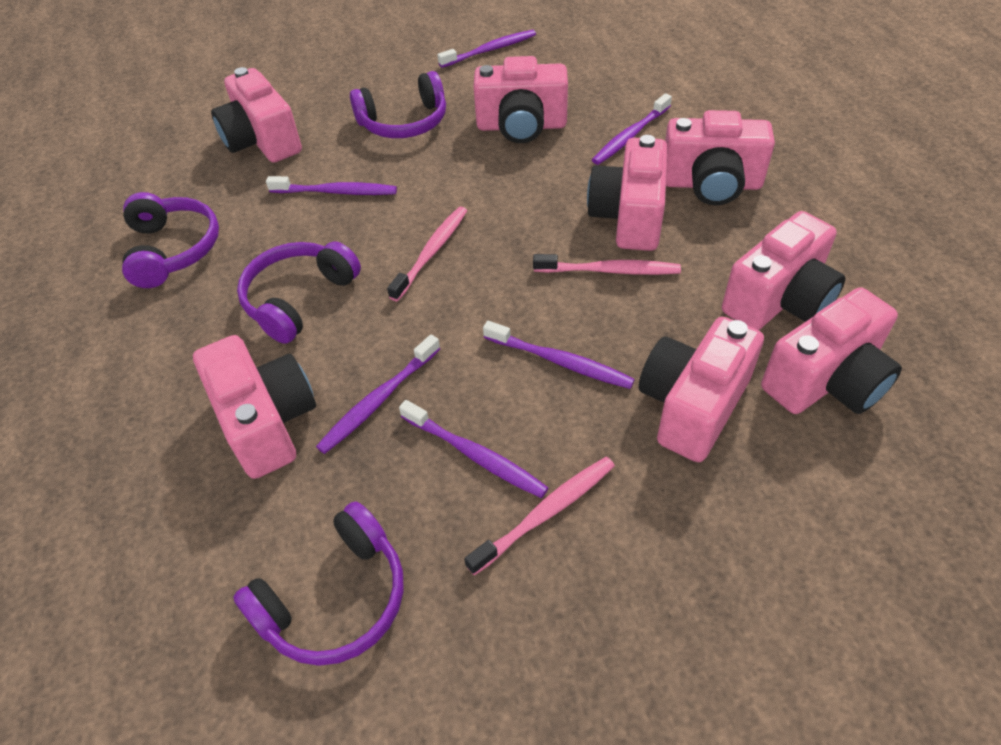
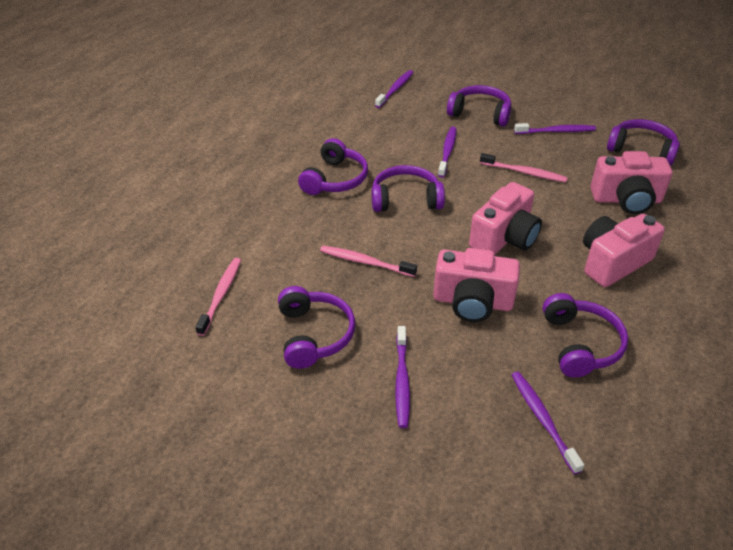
pink camera: 8 -> 4
purple headphones: 4 -> 6
purple toothbrush: 6 -> 5

